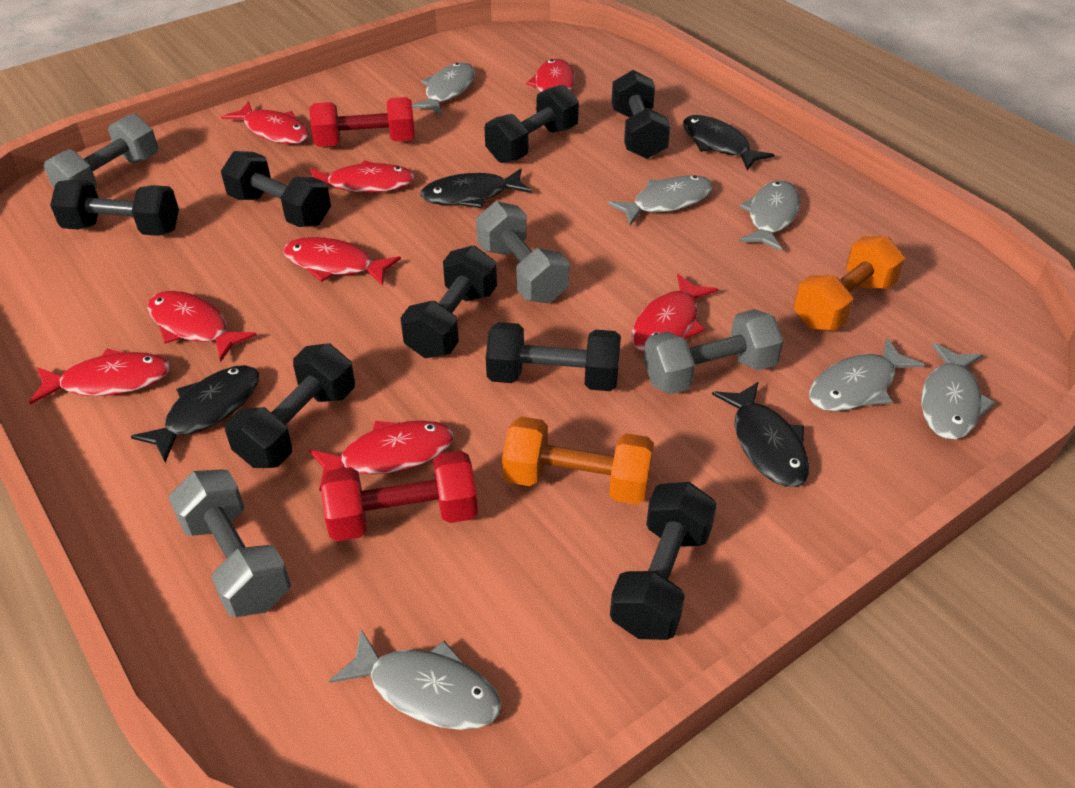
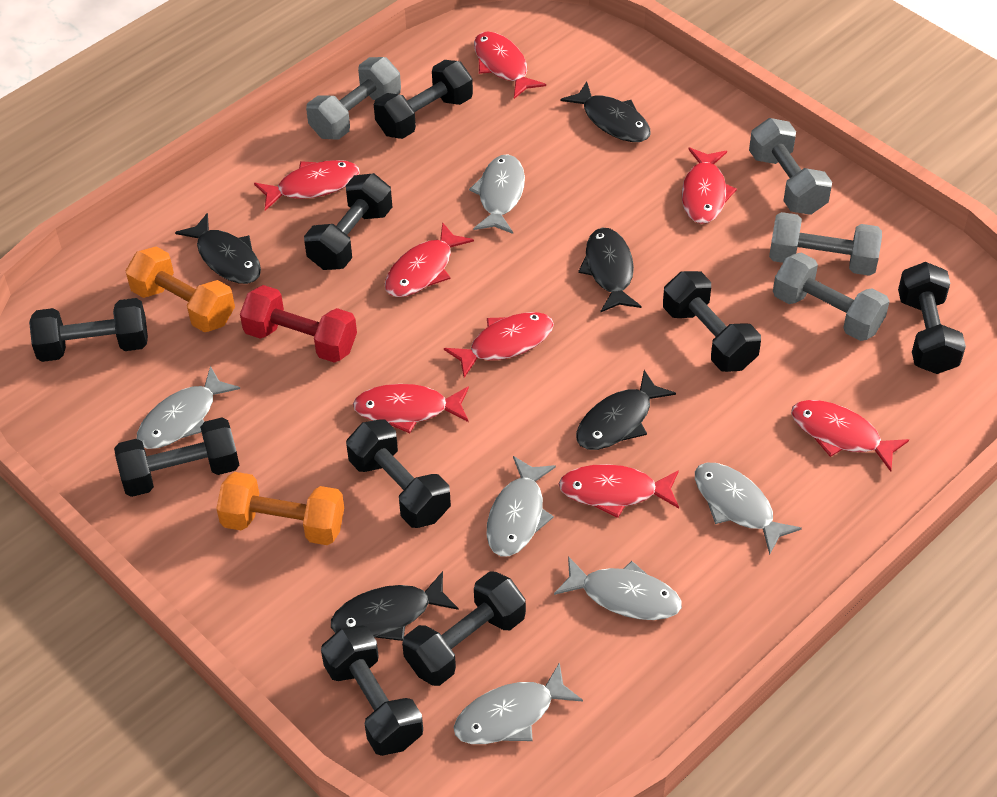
black dumbbell: 8 -> 9
black fish: 4 -> 5
red dumbbell: 2 -> 1

